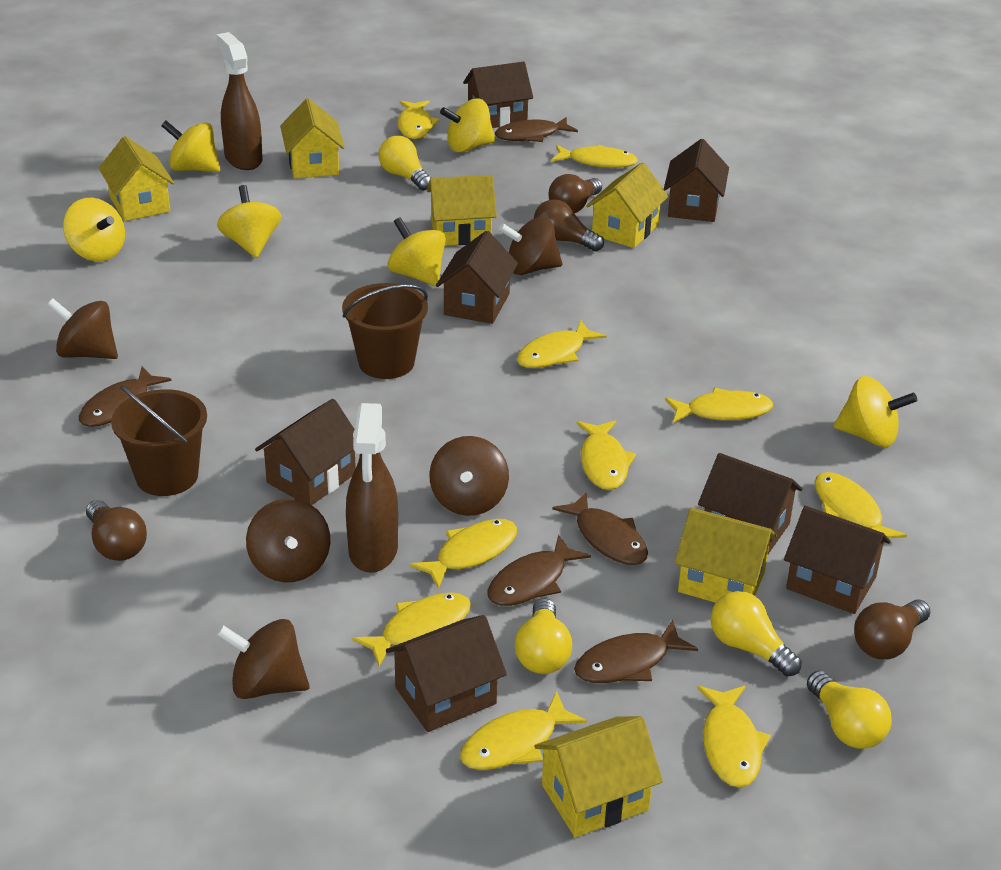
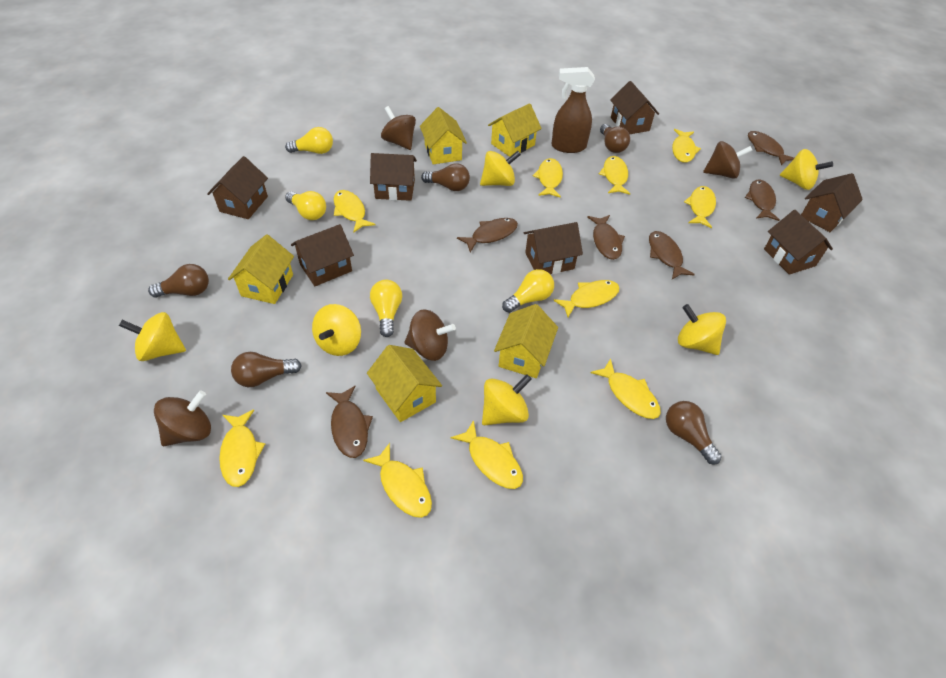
brown bucket: 2 -> 0
brown fish: 5 -> 6
brown light bulb: 4 -> 5
brown spinning top: 5 -> 4
brown spray bottle: 2 -> 1
yellow house: 6 -> 5

